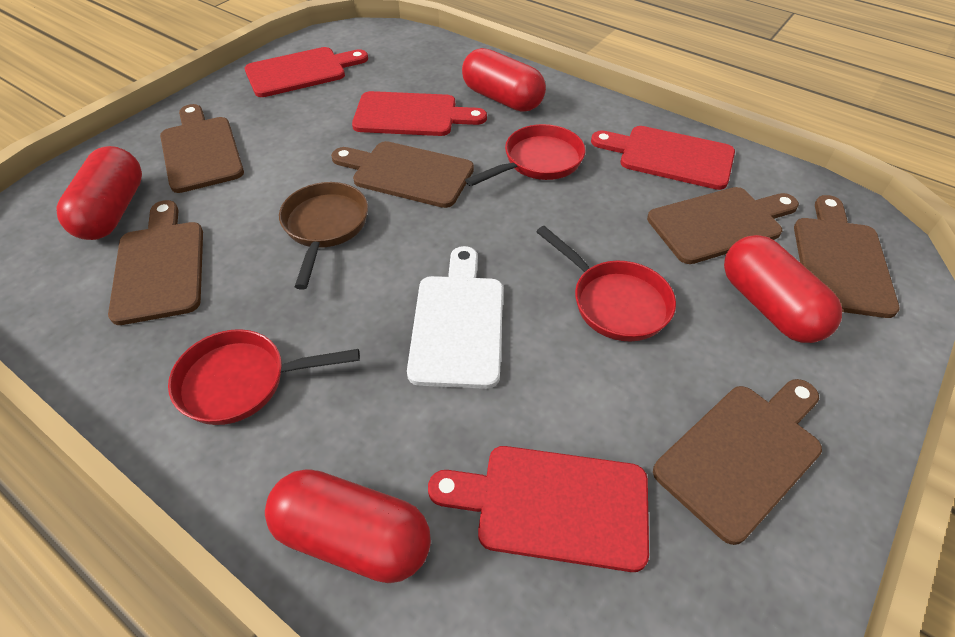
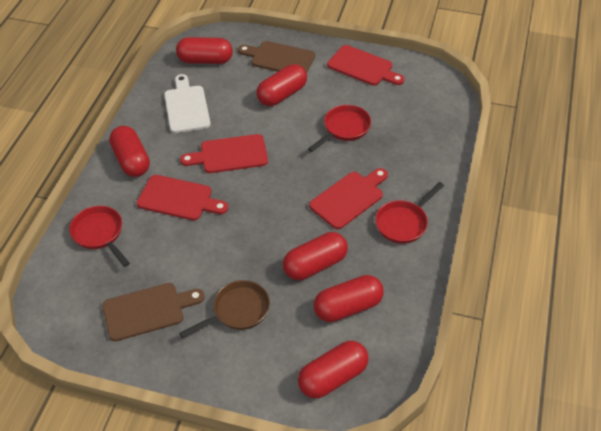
brown cutting board: 6 -> 2
red capsule: 4 -> 6

